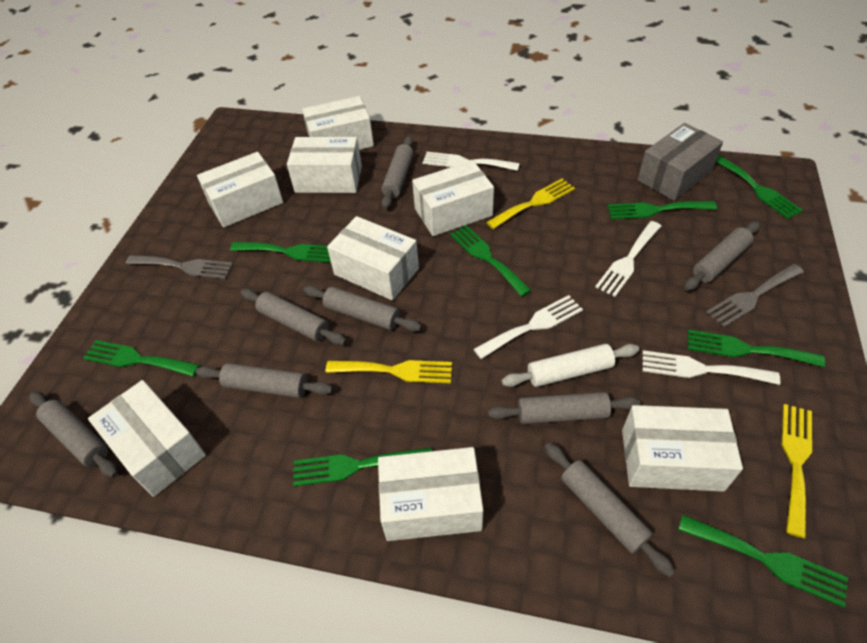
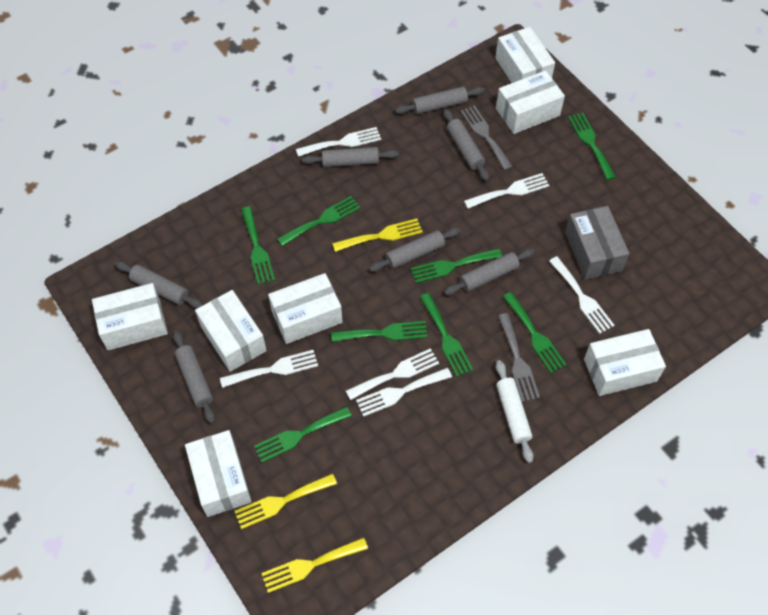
grey rolling pin: 8 -> 7
white box: 8 -> 7
white fork: 4 -> 6

